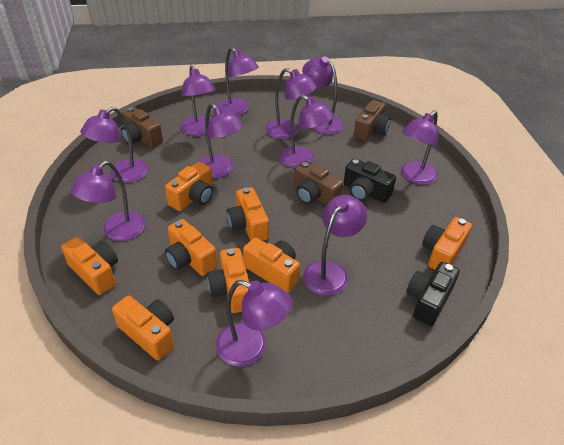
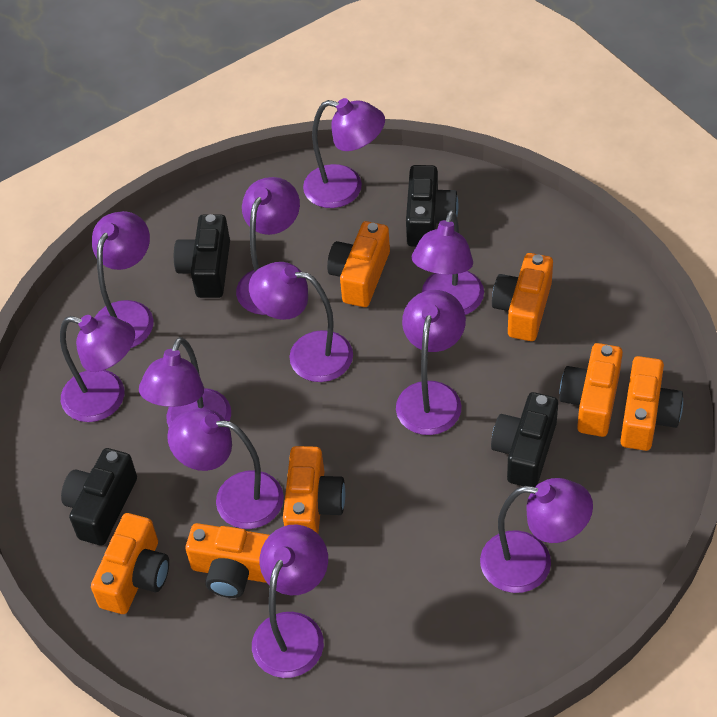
black camera: 2 -> 4
brown camera: 3 -> 0
orange camera: 8 -> 7

